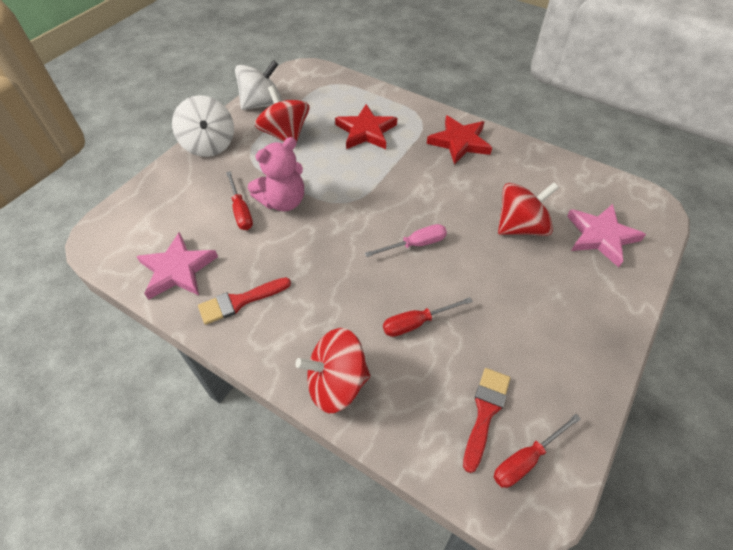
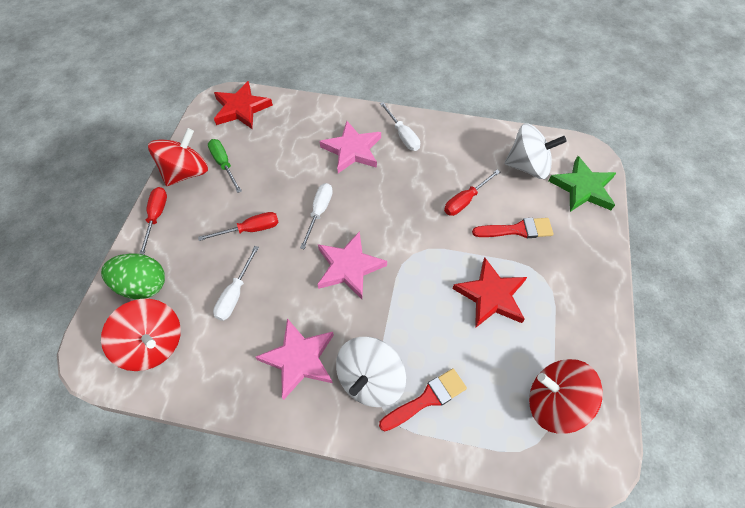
green egg: 0 -> 1
green screwdriver: 0 -> 1
green star: 0 -> 1
pink screwdriver: 1 -> 0
pink star: 2 -> 3
pink teddy bear: 1 -> 0
white screwdriver: 0 -> 3

